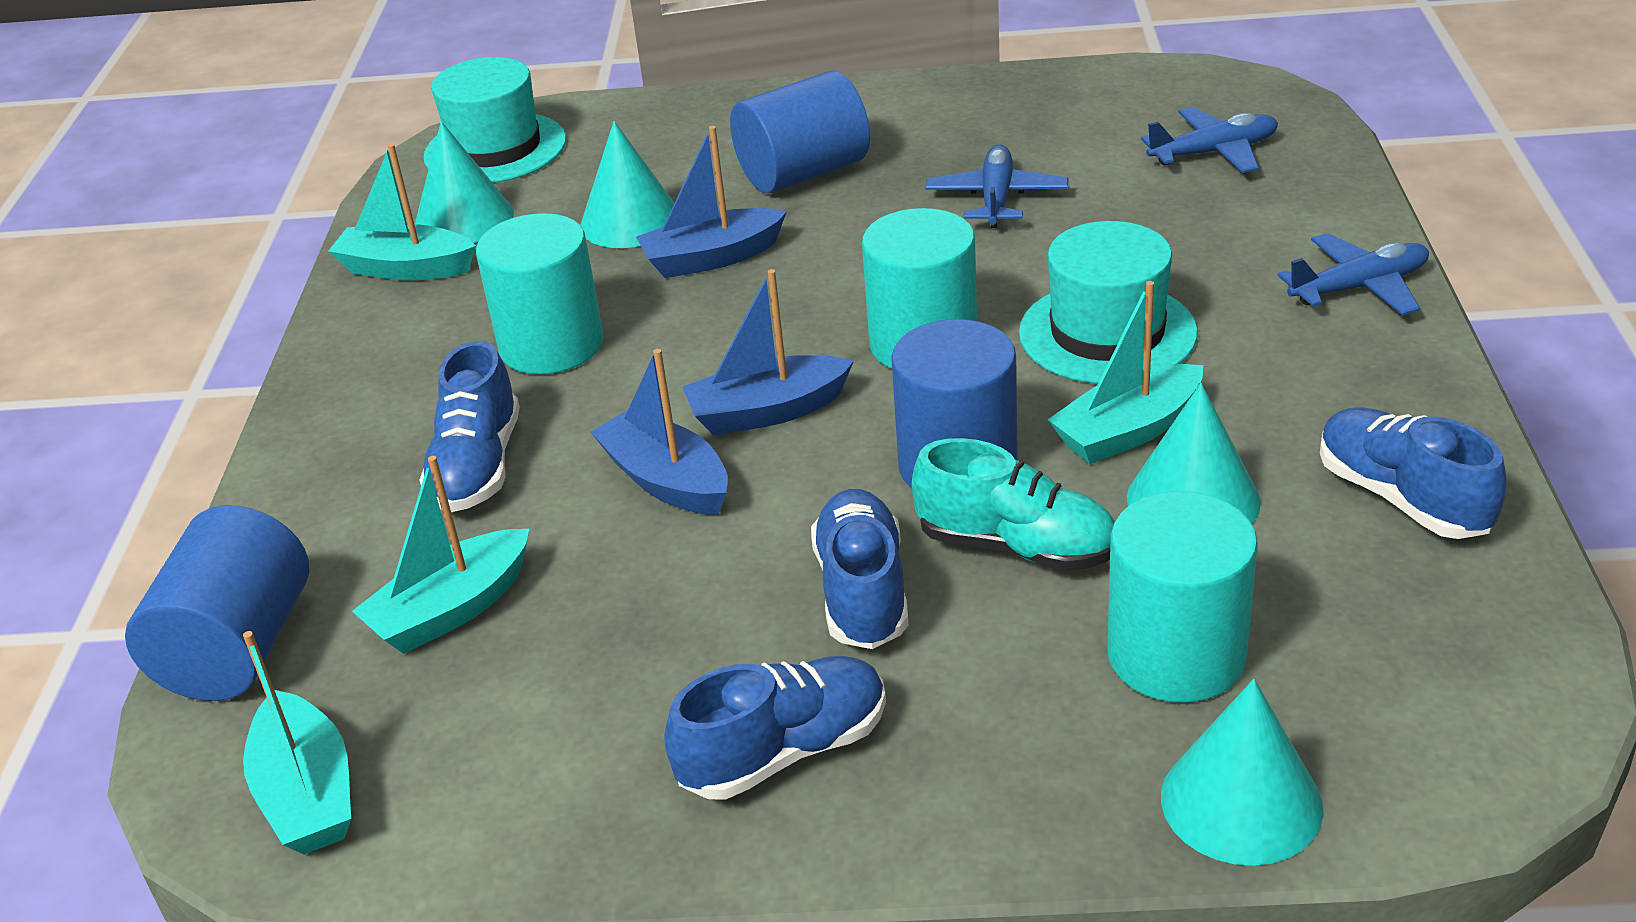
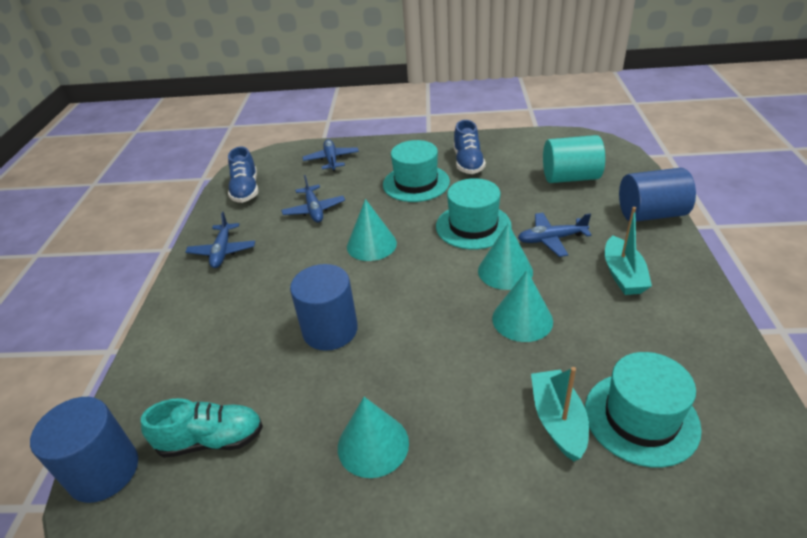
blue boat: 3 -> 0
blue plane: 3 -> 4
blue shoe: 4 -> 2
turquoise boat: 4 -> 2
turquoise cylinder: 3 -> 1
turquoise hat: 2 -> 3

